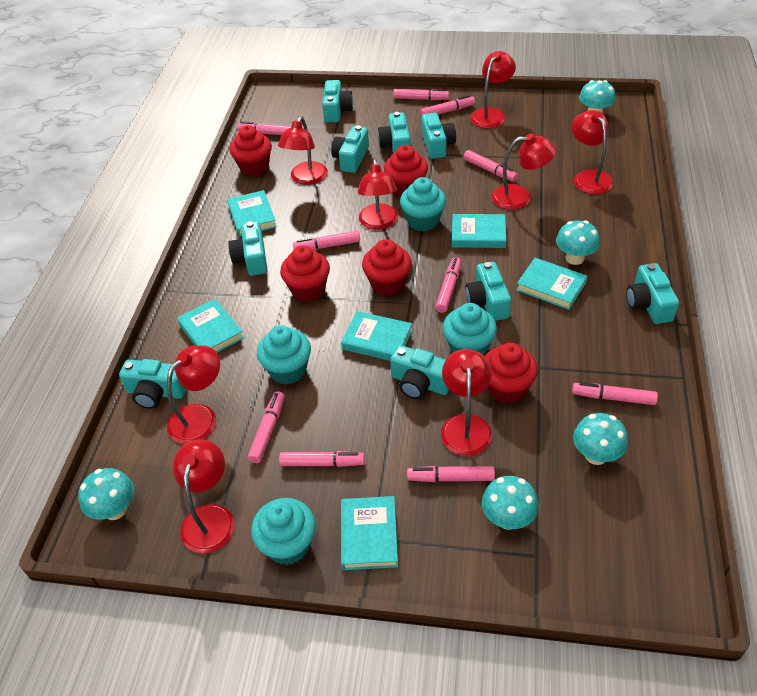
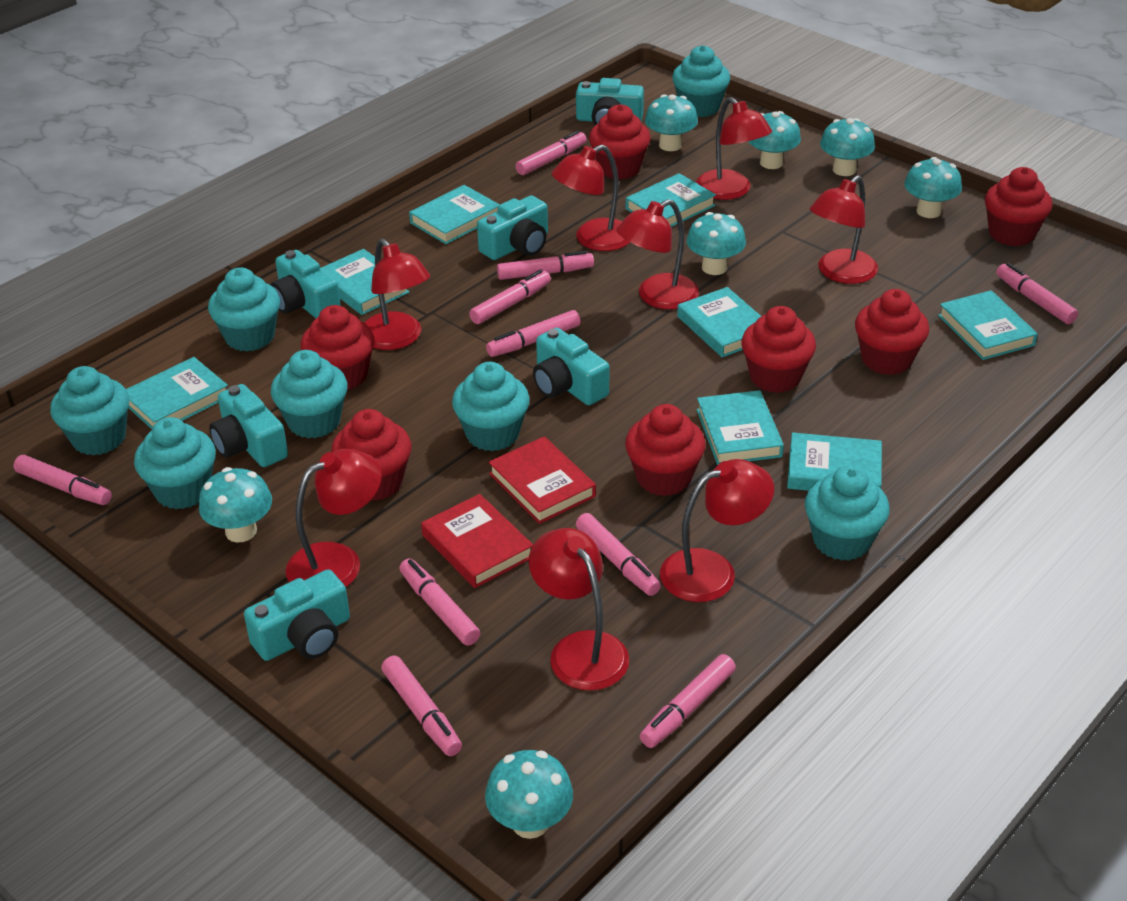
red book: 0 -> 2
red cupcake: 5 -> 7
turquoise book: 6 -> 8
turquoise camera: 9 -> 6
turquoise cupcake: 4 -> 7
turquoise mushroom: 5 -> 7

